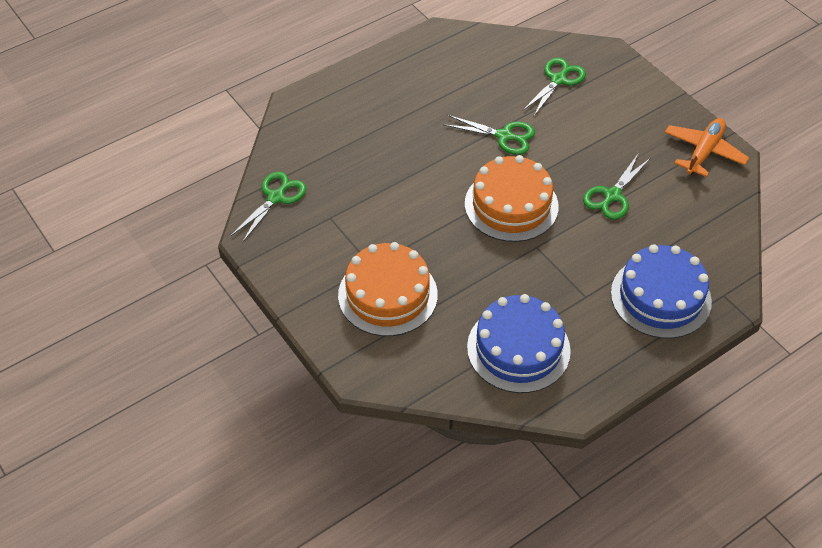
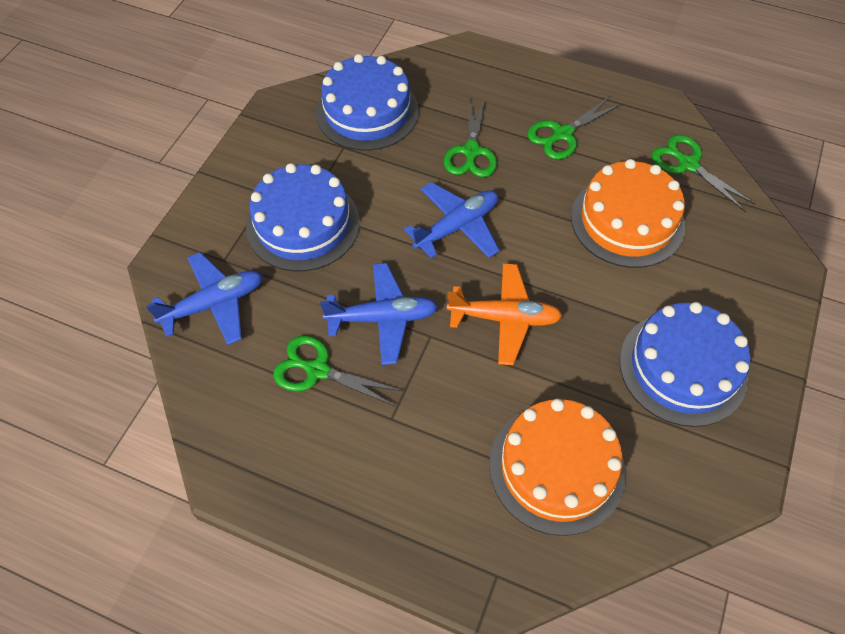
blue cake: 2 -> 3
blue plane: 0 -> 3

